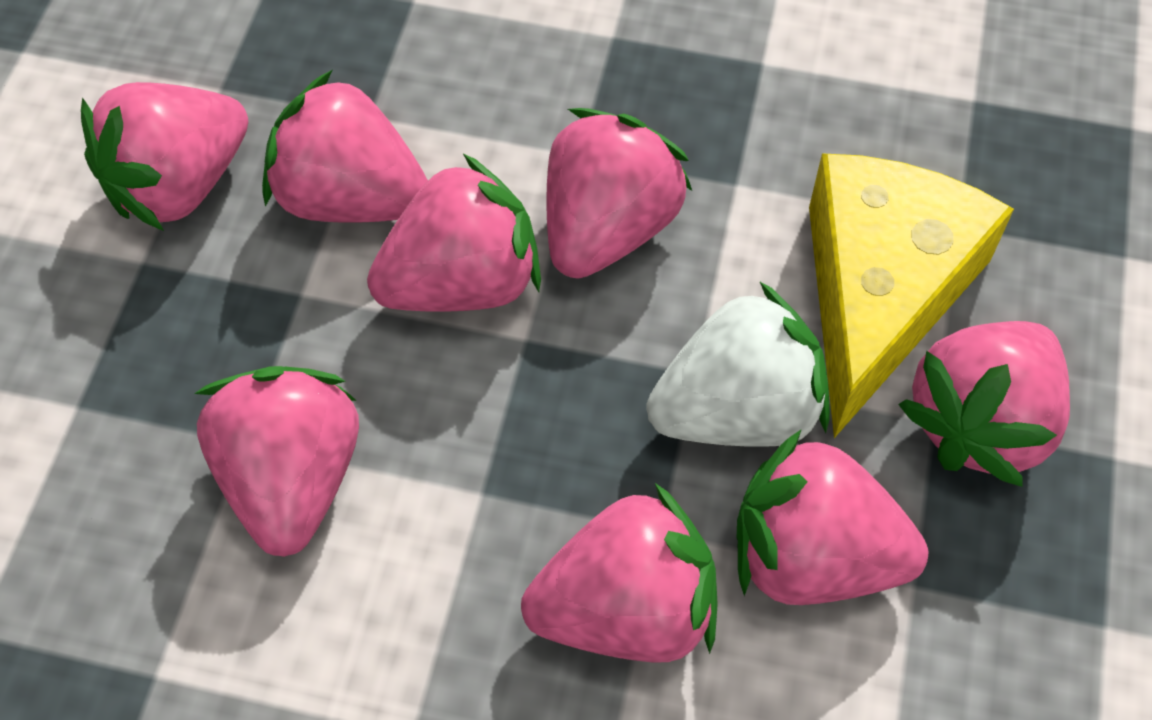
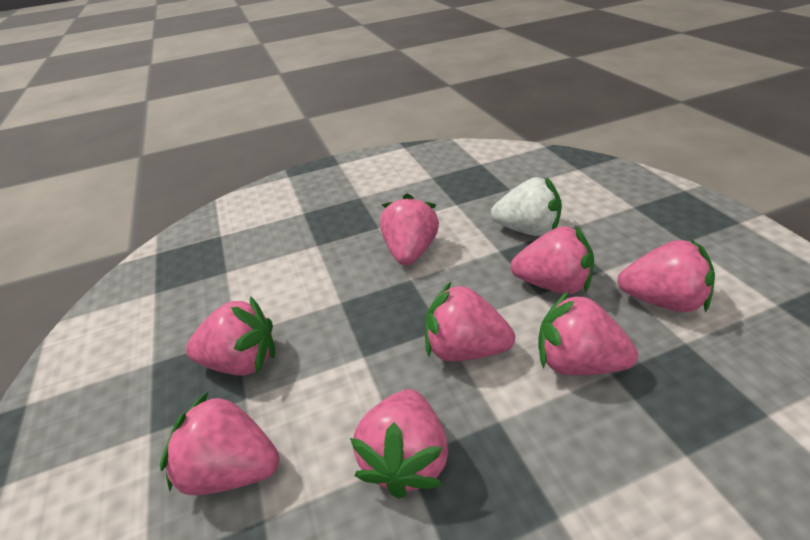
yellow cheese: 1 -> 0

